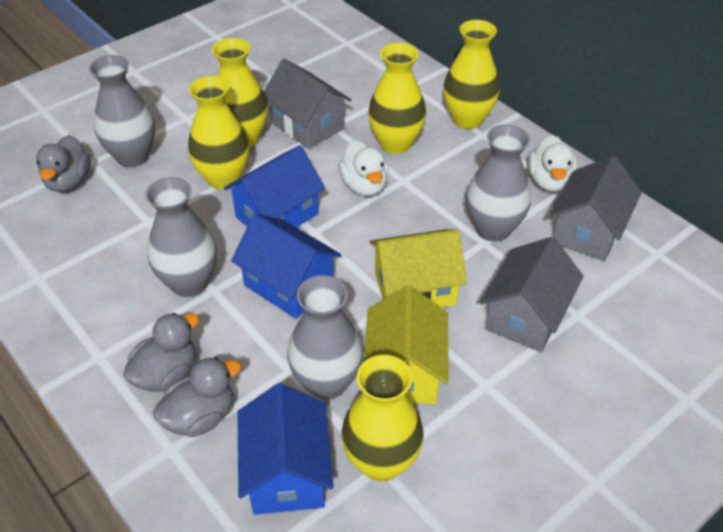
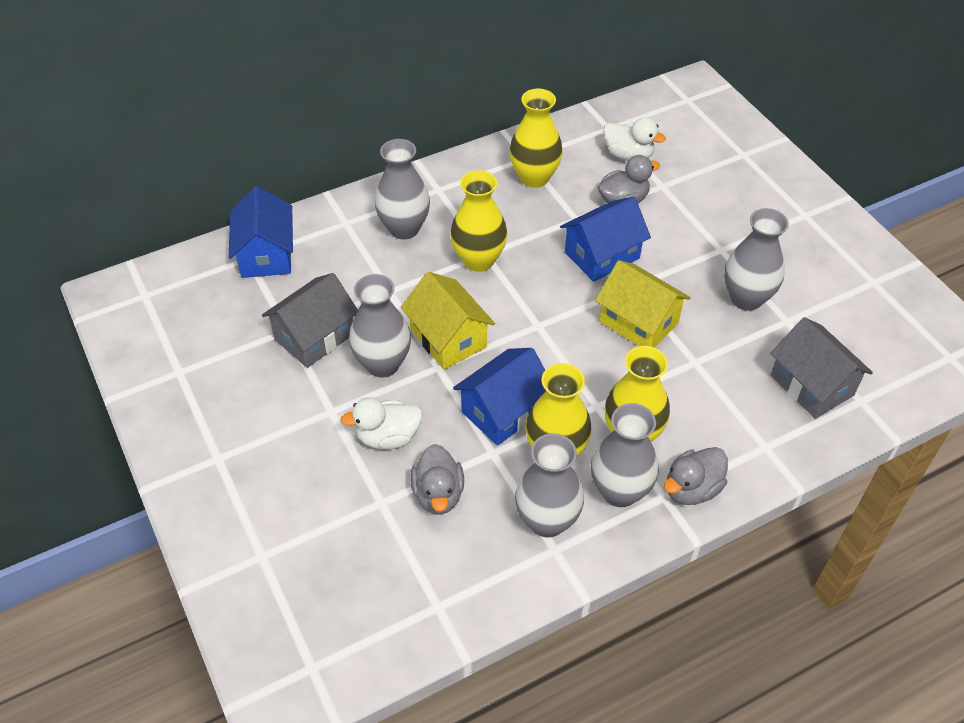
grey house: 3 -> 2
grey vase: 4 -> 5
yellow vase: 5 -> 4

